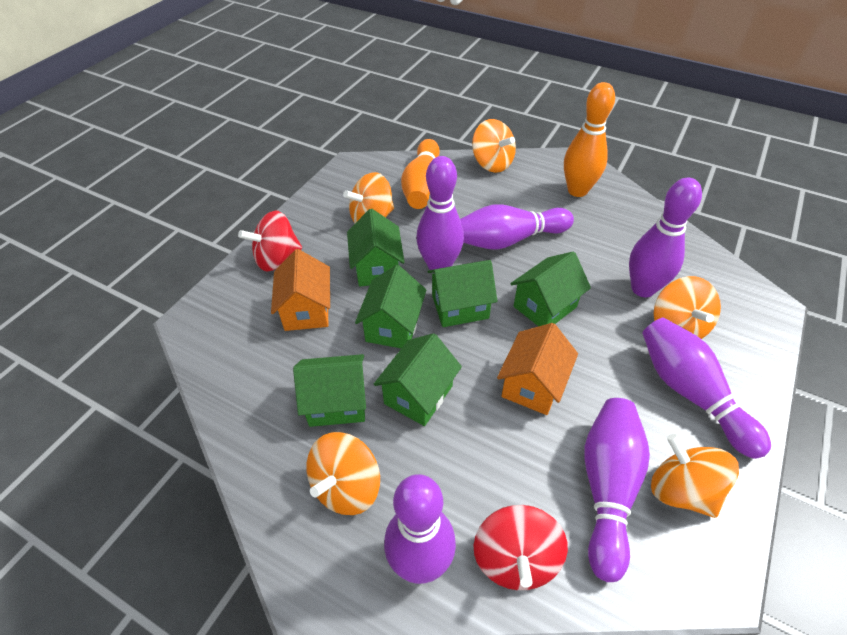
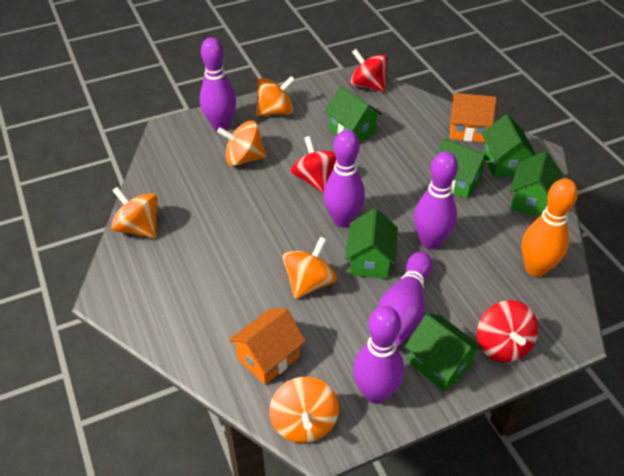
orange bowling pin: 2 -> 1
purple bowling pin: 6 -> 5
red spinning top: 2 -> 3

